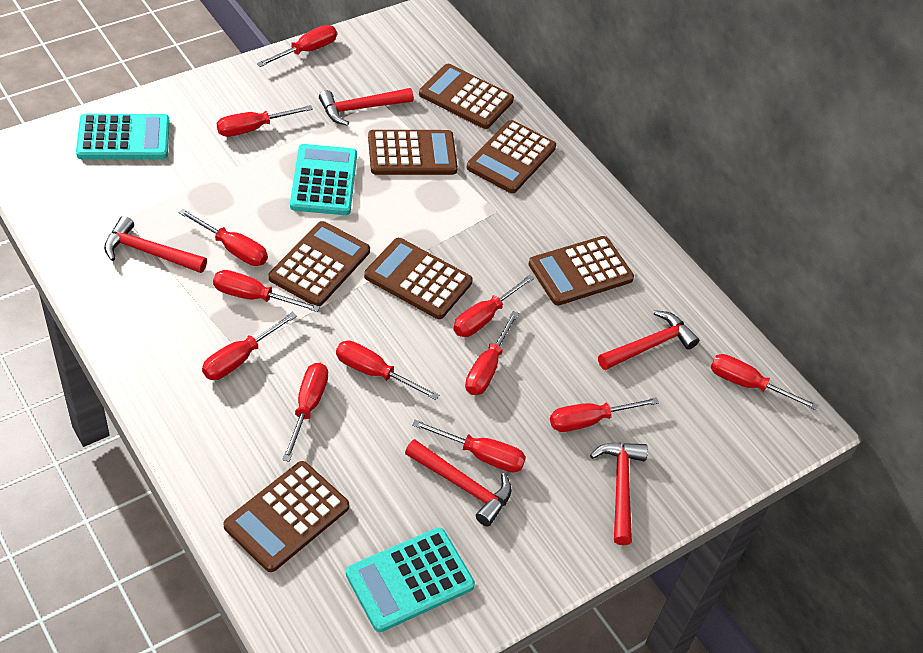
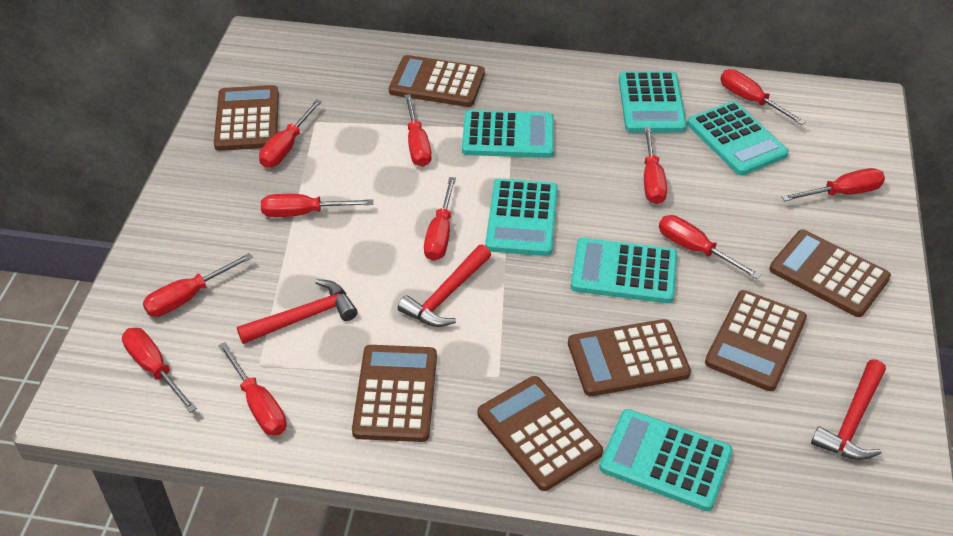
red hammer: 5 -> 3
red screwdriver: 12 -> 11
turquoise calculator: 3 -> 6

